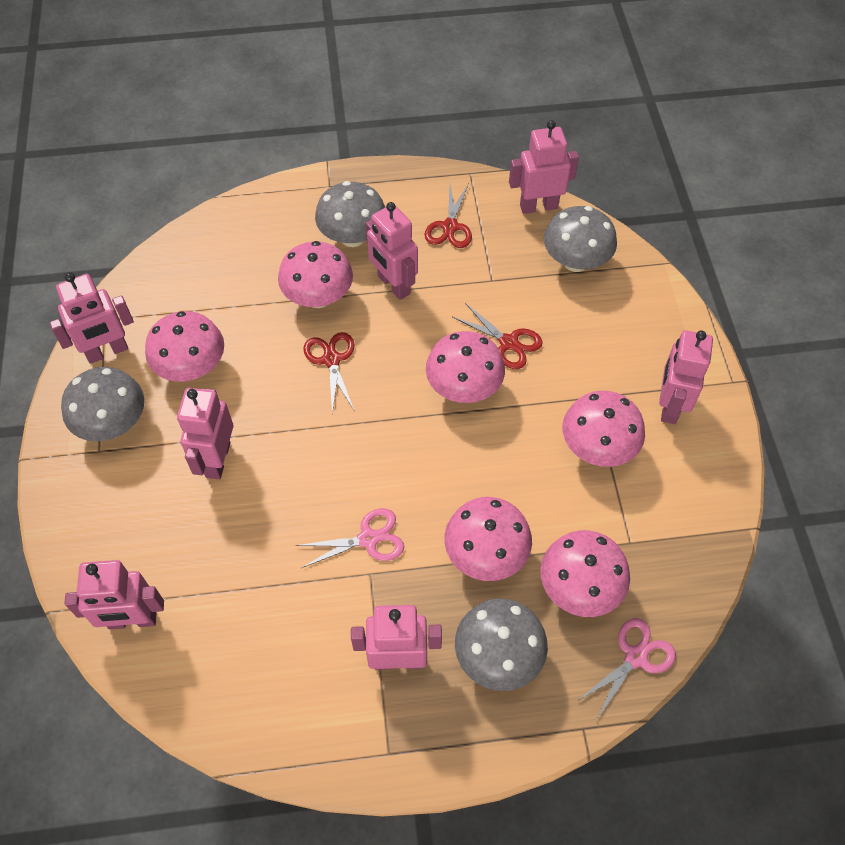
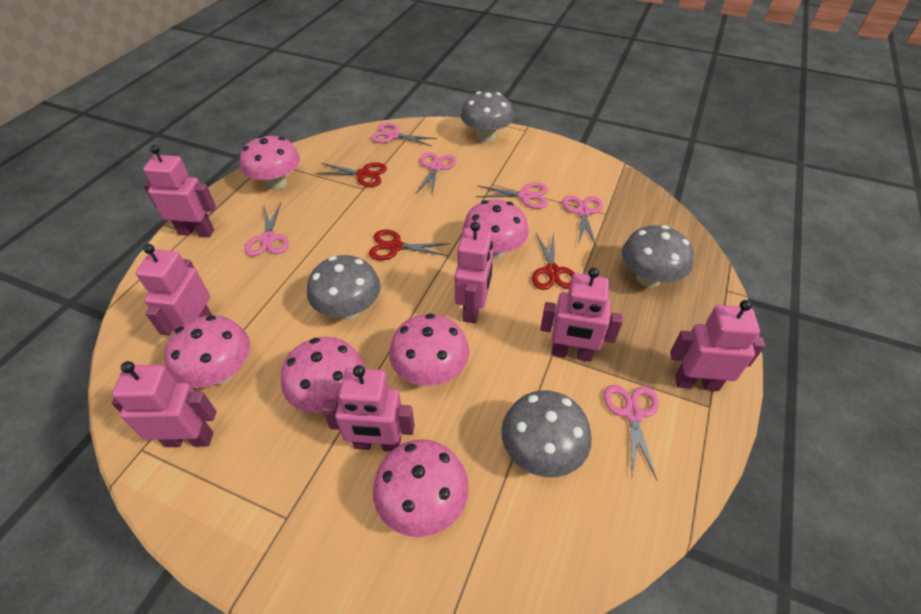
pink scissors: 2 -> 6

